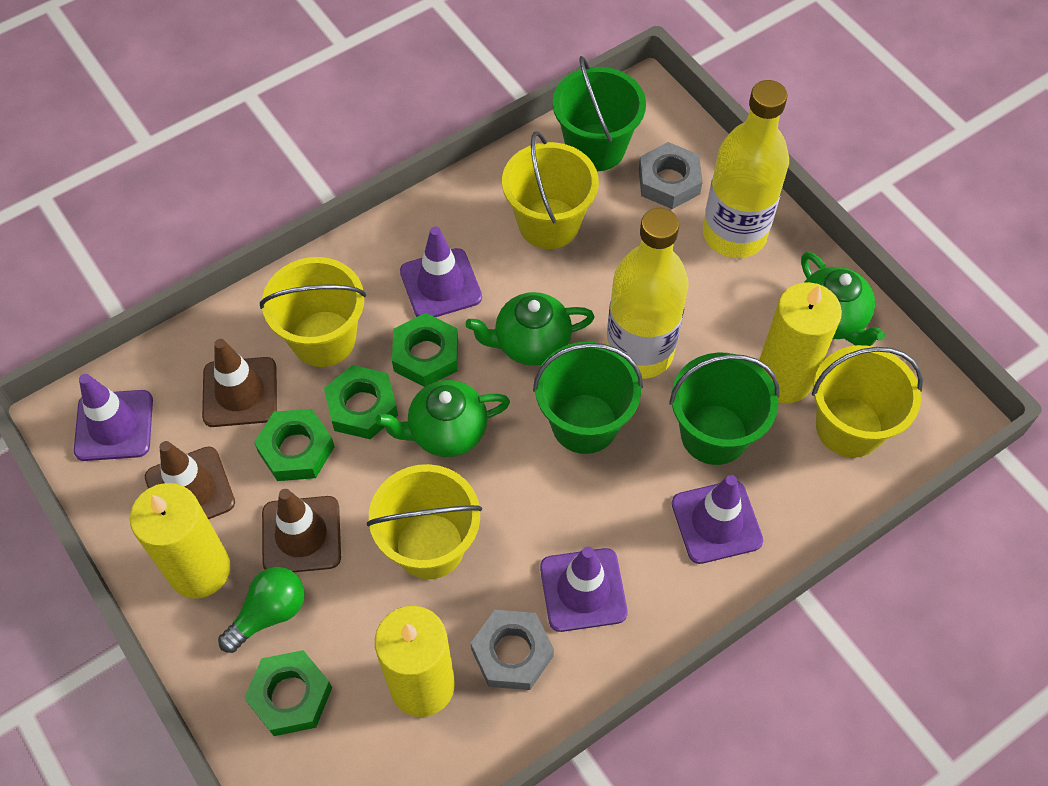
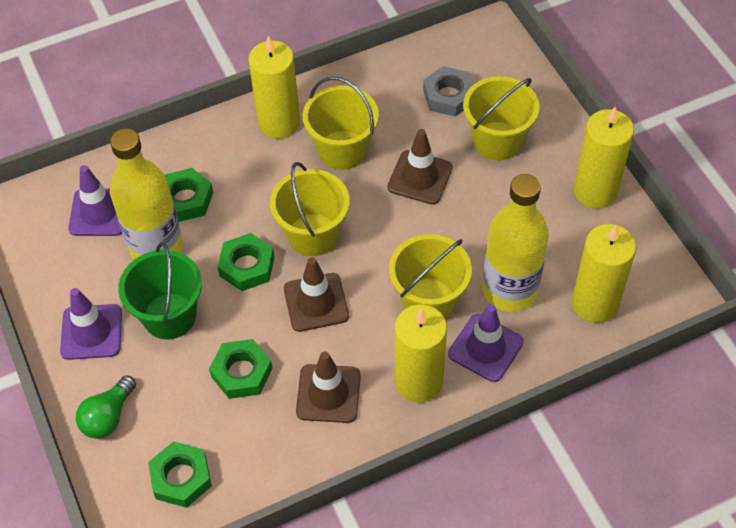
green bucket: 3 -> 1
green teapot: 3 -> 0
grey nut: 2 -> 1
purple traffic cone: 4 -> 3
yellow candle: 3 -> 4

